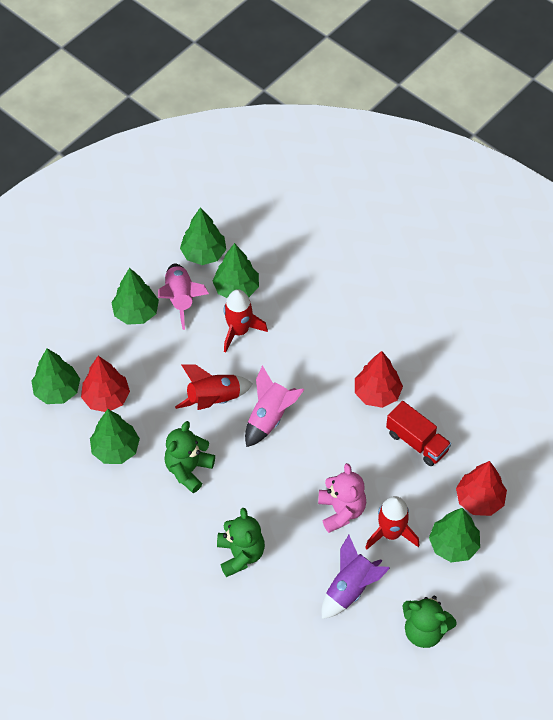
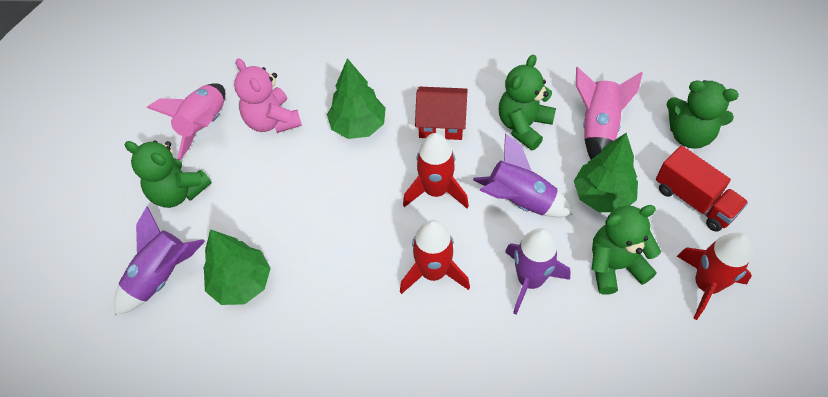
green teddy bear: 3 -> 4
green tree: 6 -> 3
purple rocket: 1 -> 3
red house: 0 -> 1
red tree: 3 -> 0

